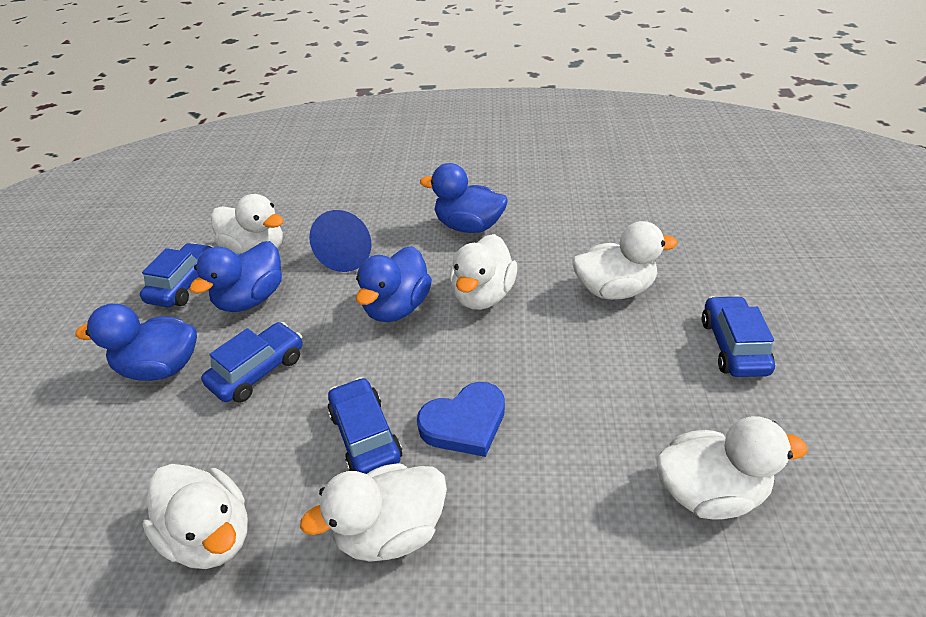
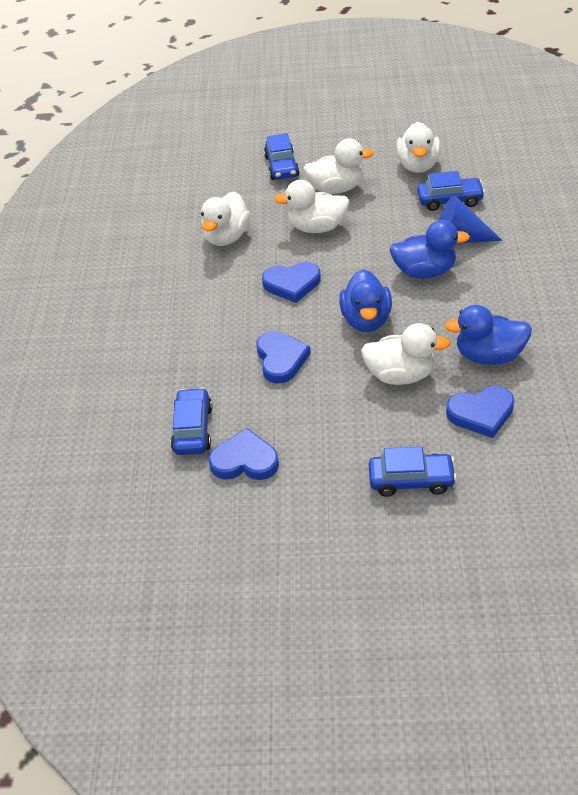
blue duck: 4 -> 3
blue heart: 1 -> 4
white duck: 6 -> 5

